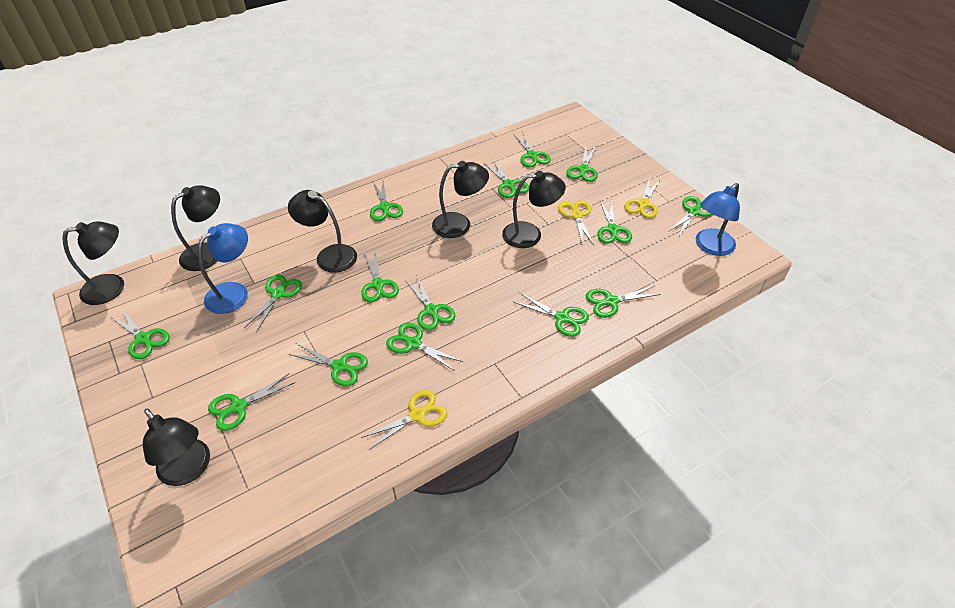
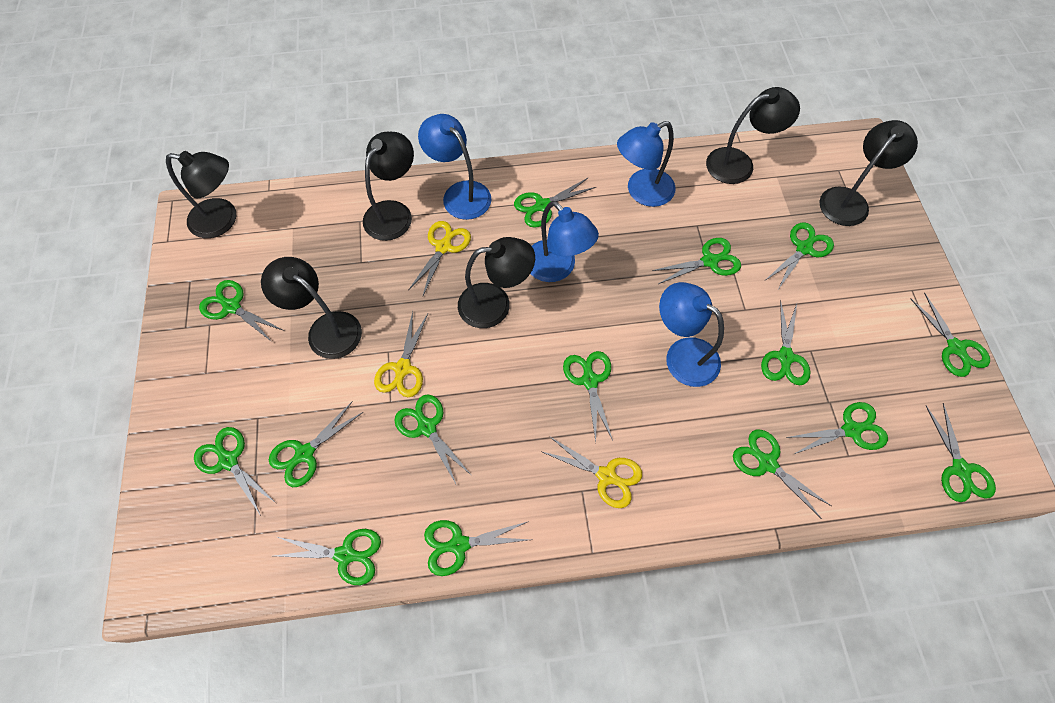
blue lamp: 2 -> 4

